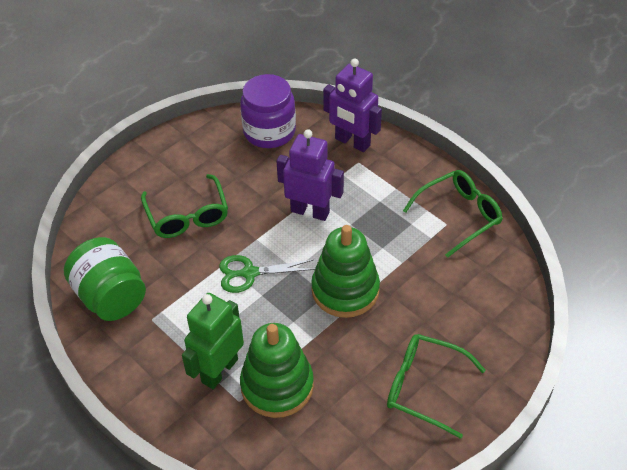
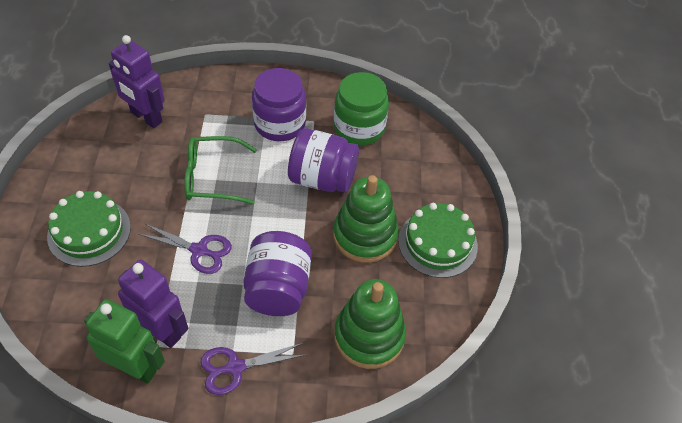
green cake: 0 -> 2
green glasses: 3 -> 1
green scissors: 1 -> 0
purple jar: 1 -> 3
purple scissors: 0 -> 2

